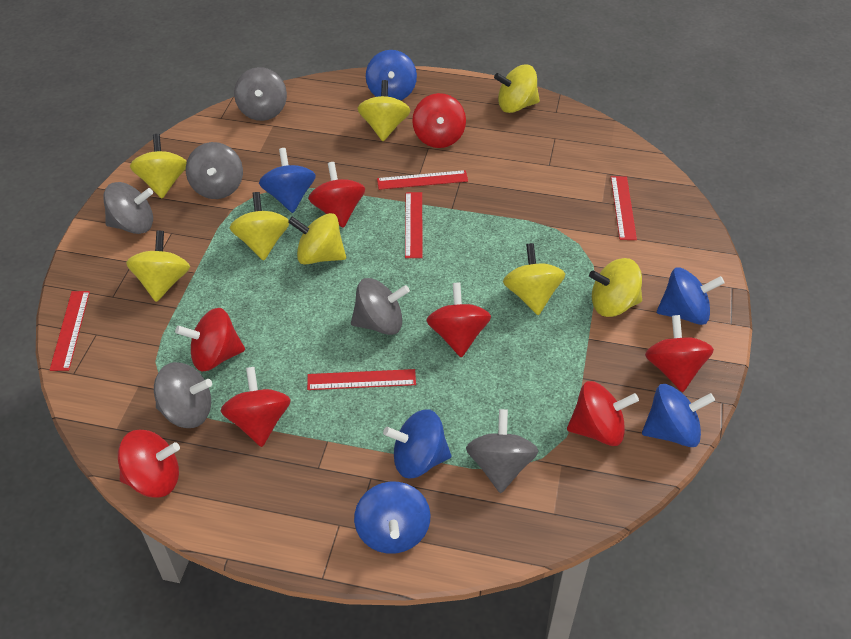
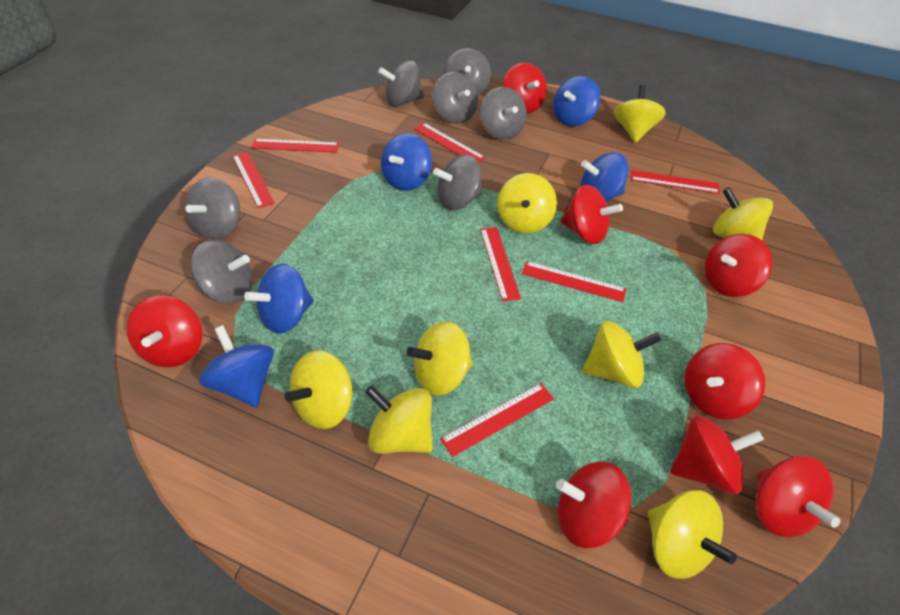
blue spinning top: 6 -> 5
grey spinning top: 6 -> 7
red ruler: 5 -> 7

